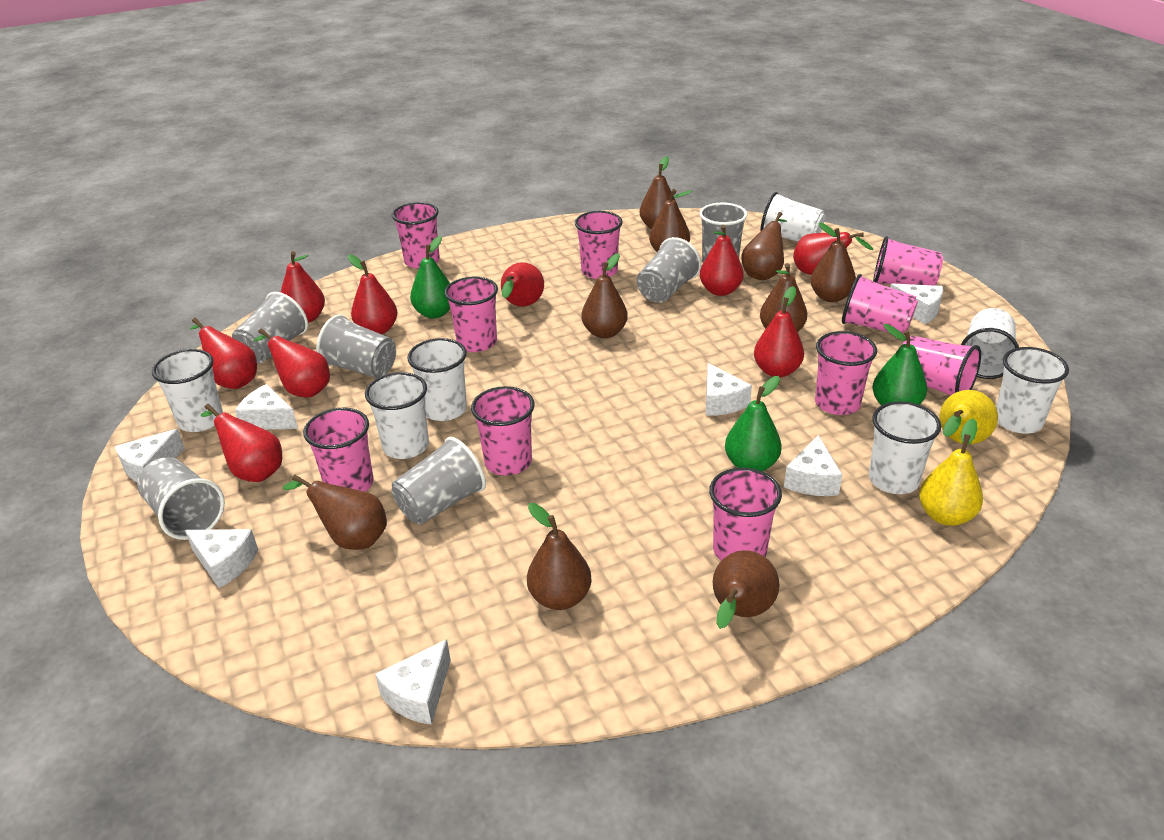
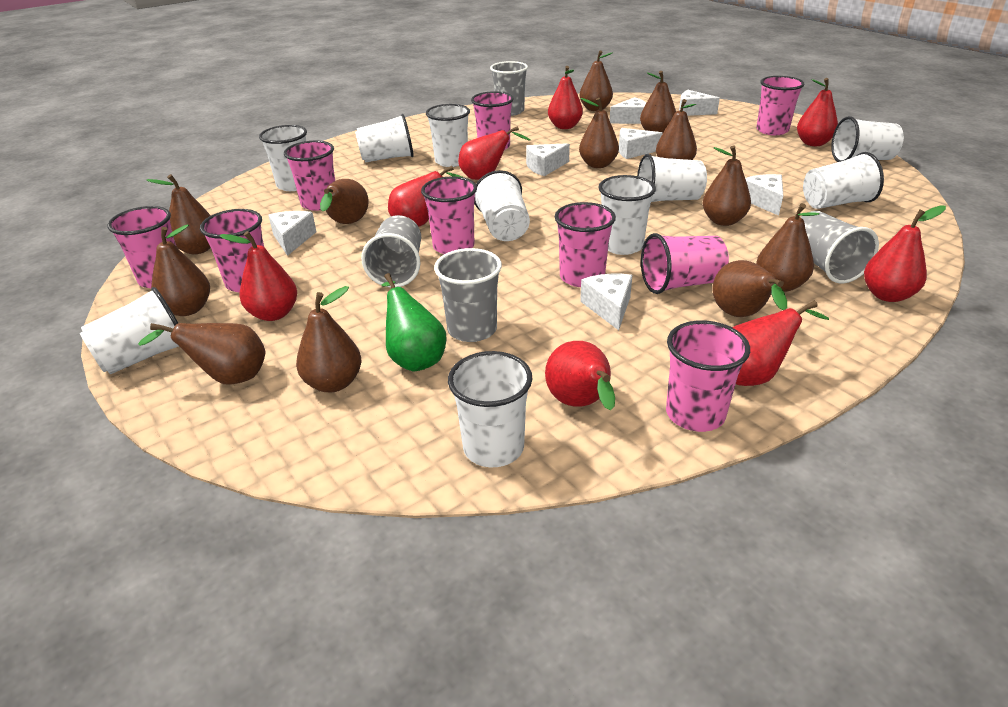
brown pear: 9 -> 12
green pear: 3 -> 1
grey cup: 6 -> 4
pink cup: 10 -> 9
red pear: 9 -> 8
white cup: 7 -> 10
yellow pear: 2 -> 0

